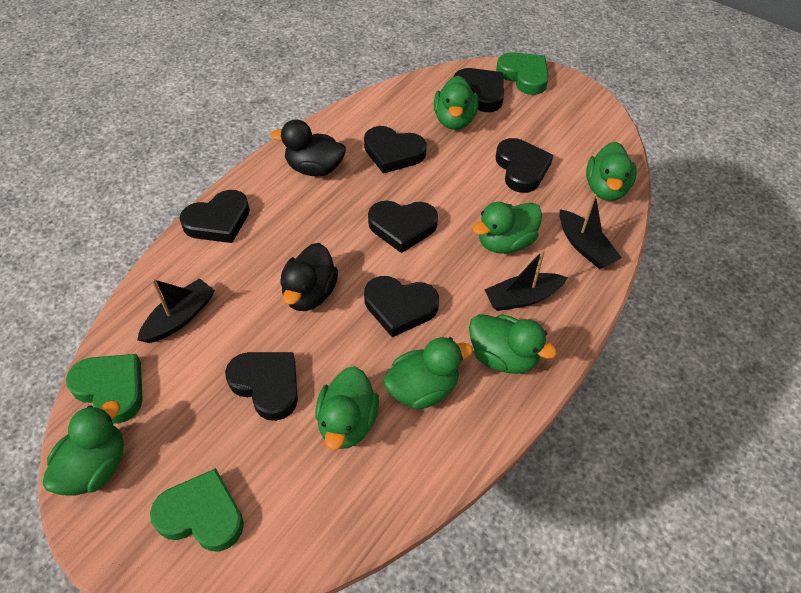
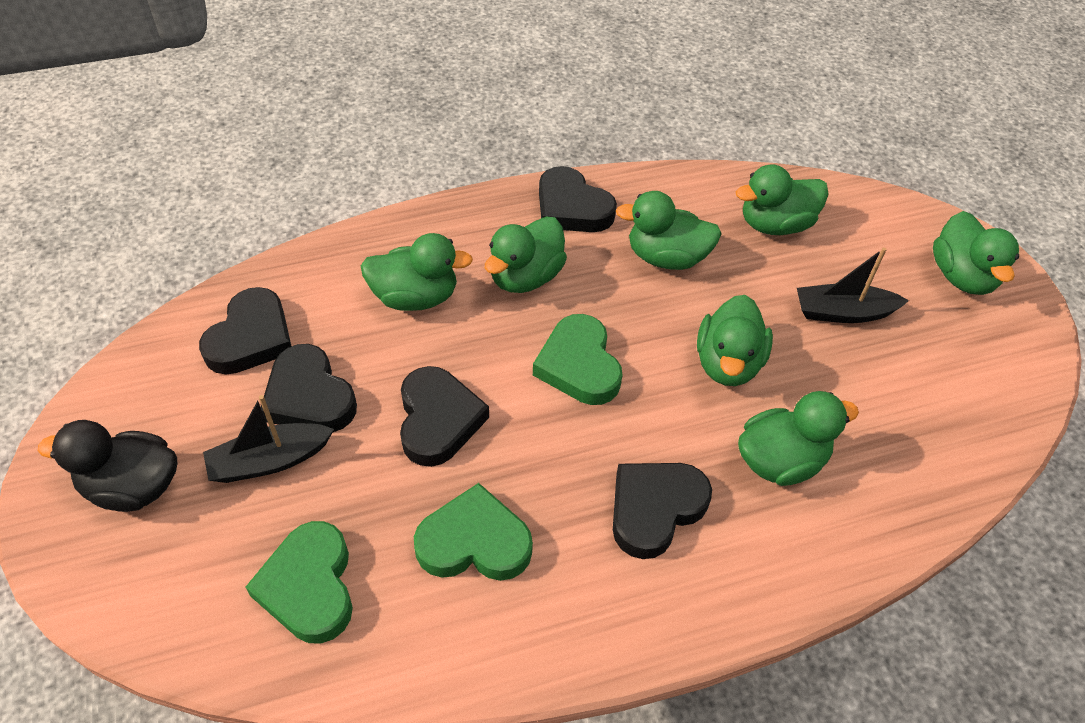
black boat: 3 -> 2
black duck: 2 -> 1
black heart: 7 -> 5

